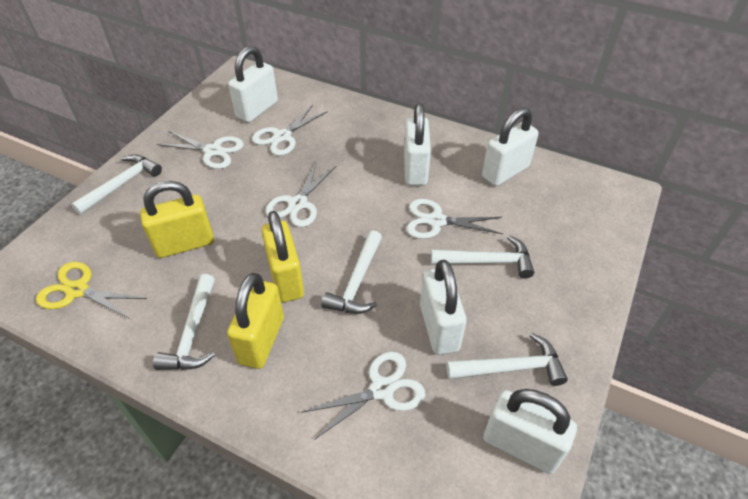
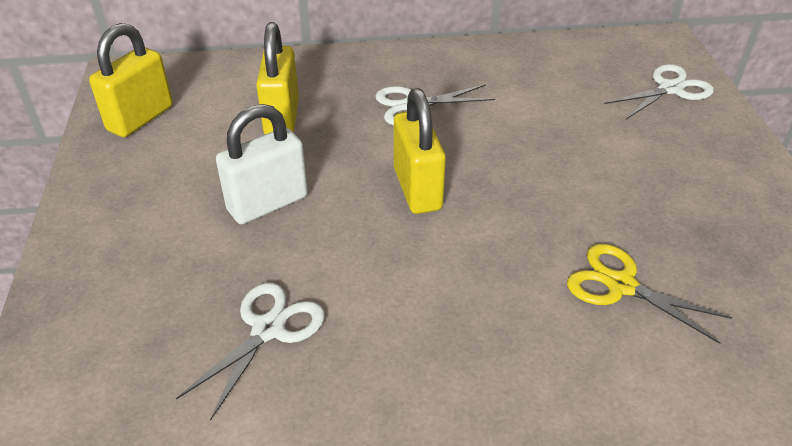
white hammer: 5 -> 0
white padlock: 5 -> 1
white scissors: 5 -> 3

